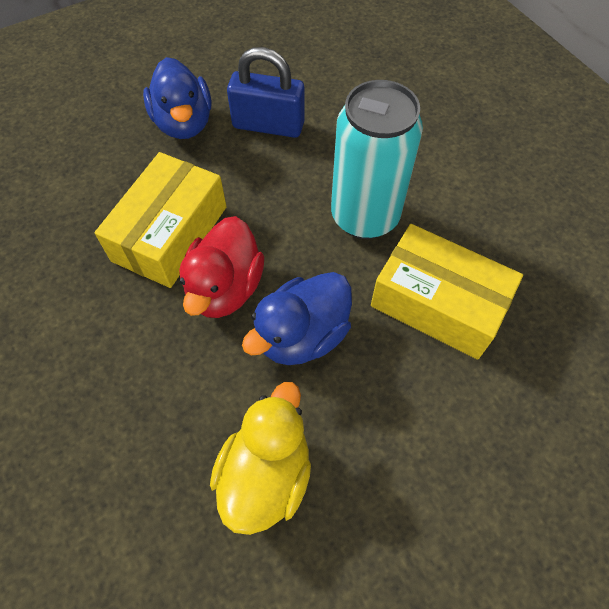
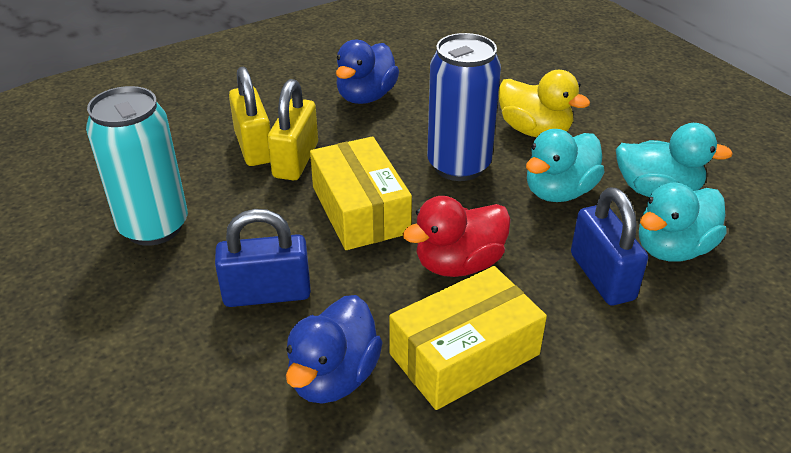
blue can: 0 -> 1
blue padlock: 1 -> 2
turquoise duck: 0 -> 3
yellow padlock: 0 -> 2

